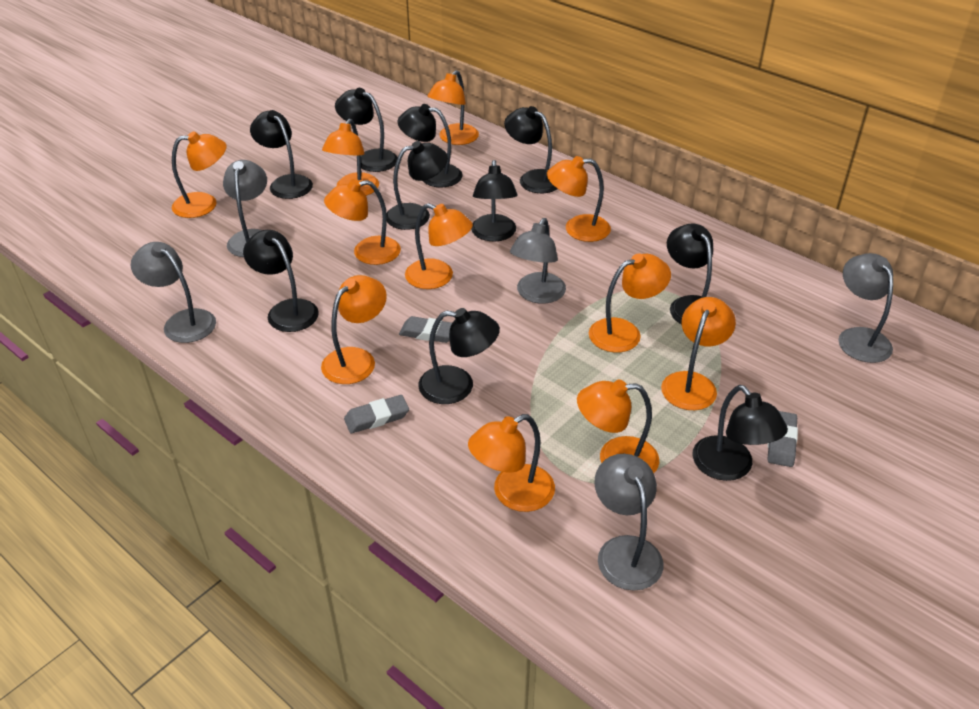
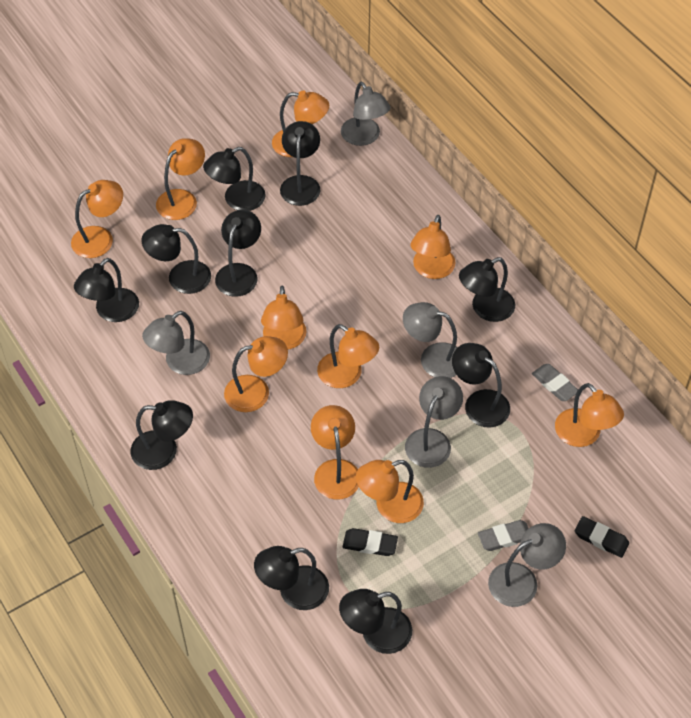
black eraser: 0 -> 2
grey eraser: 3 -> 2
orange lamp: 11 -> 10

